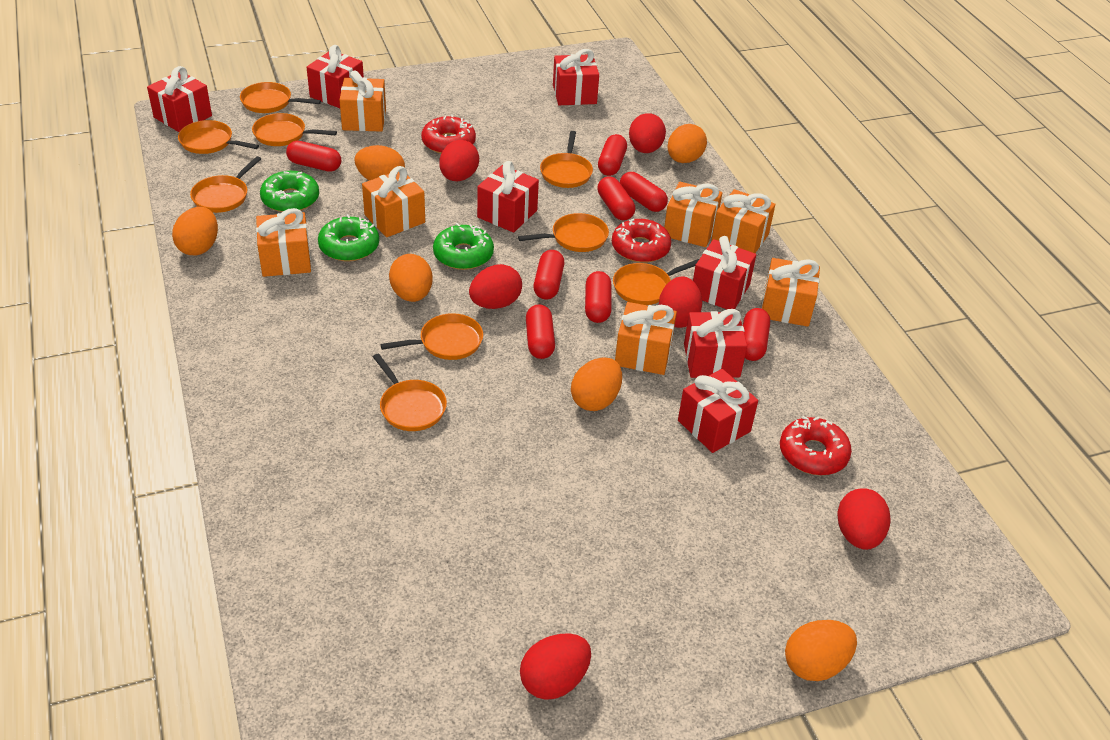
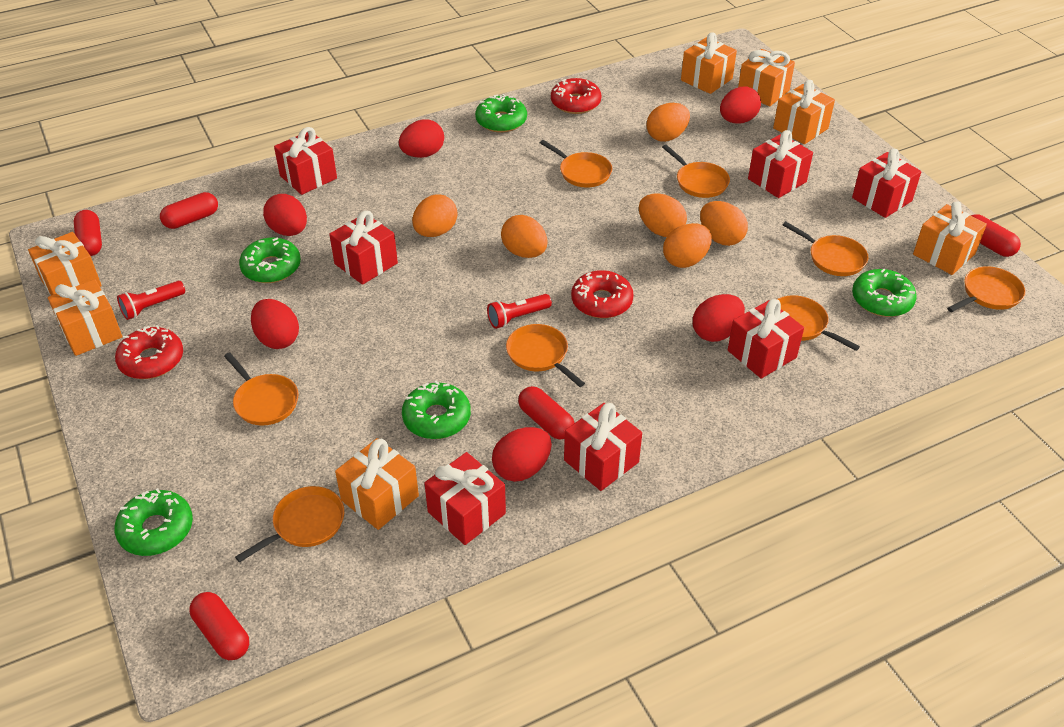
green donut: 3 -> 5
orange pan: 9 -> 8
red capsule: 8 -> 5
red flashlight: 0 -> 2

